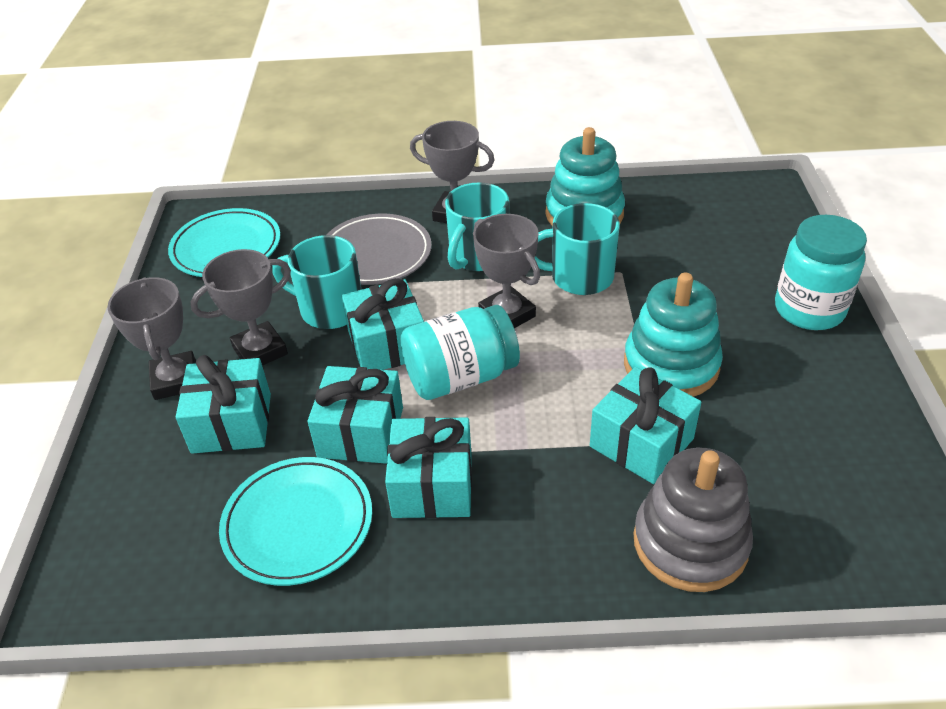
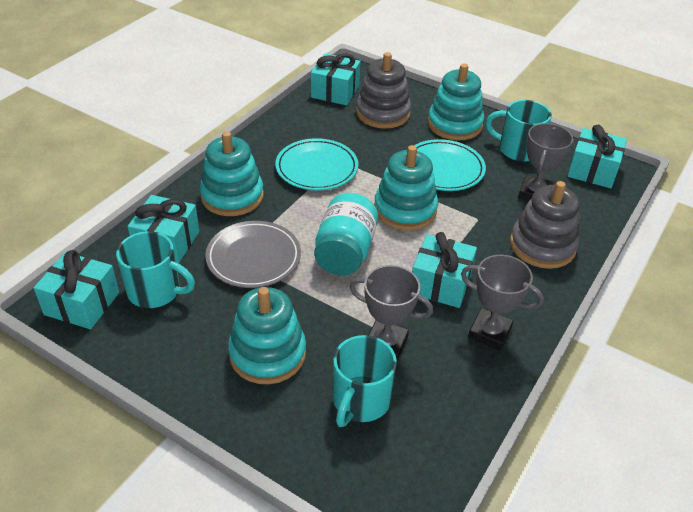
grey stacking toy: 1 -> 2
grey trophy: 4 -> 3
turquoise jar: 2 -> 1
turquoise stacking toy: 2 -> 4

